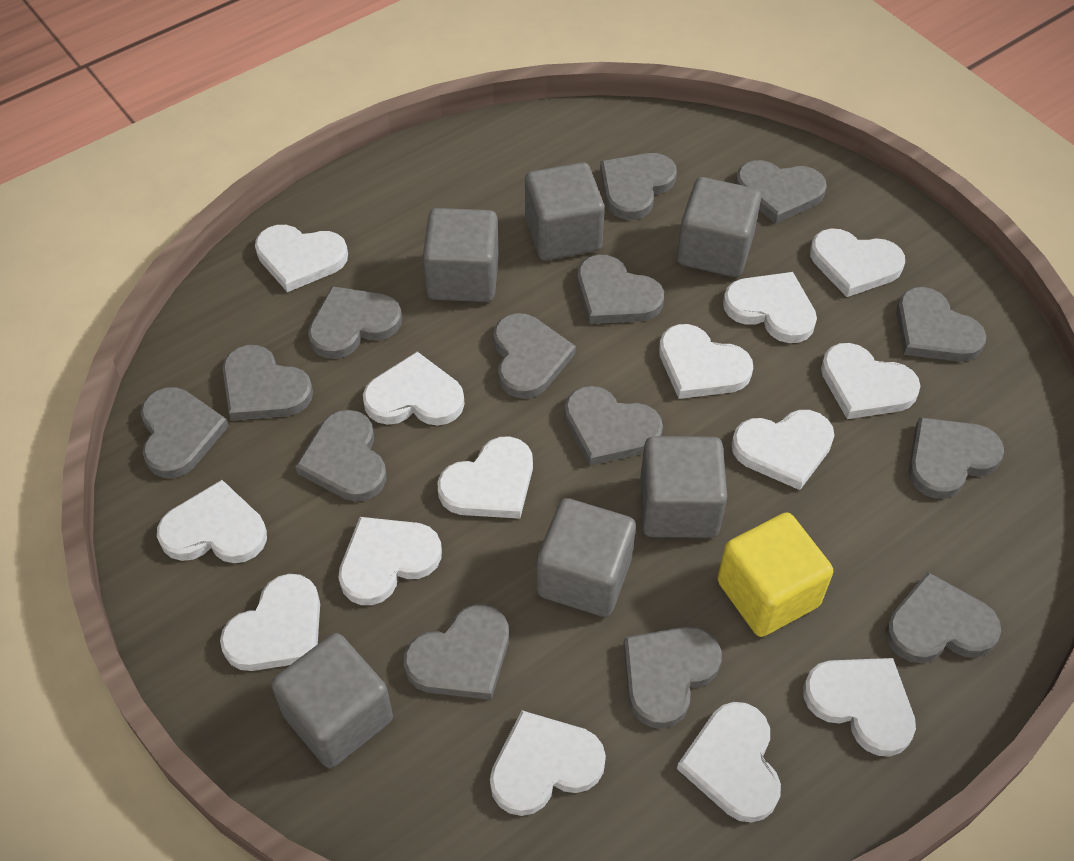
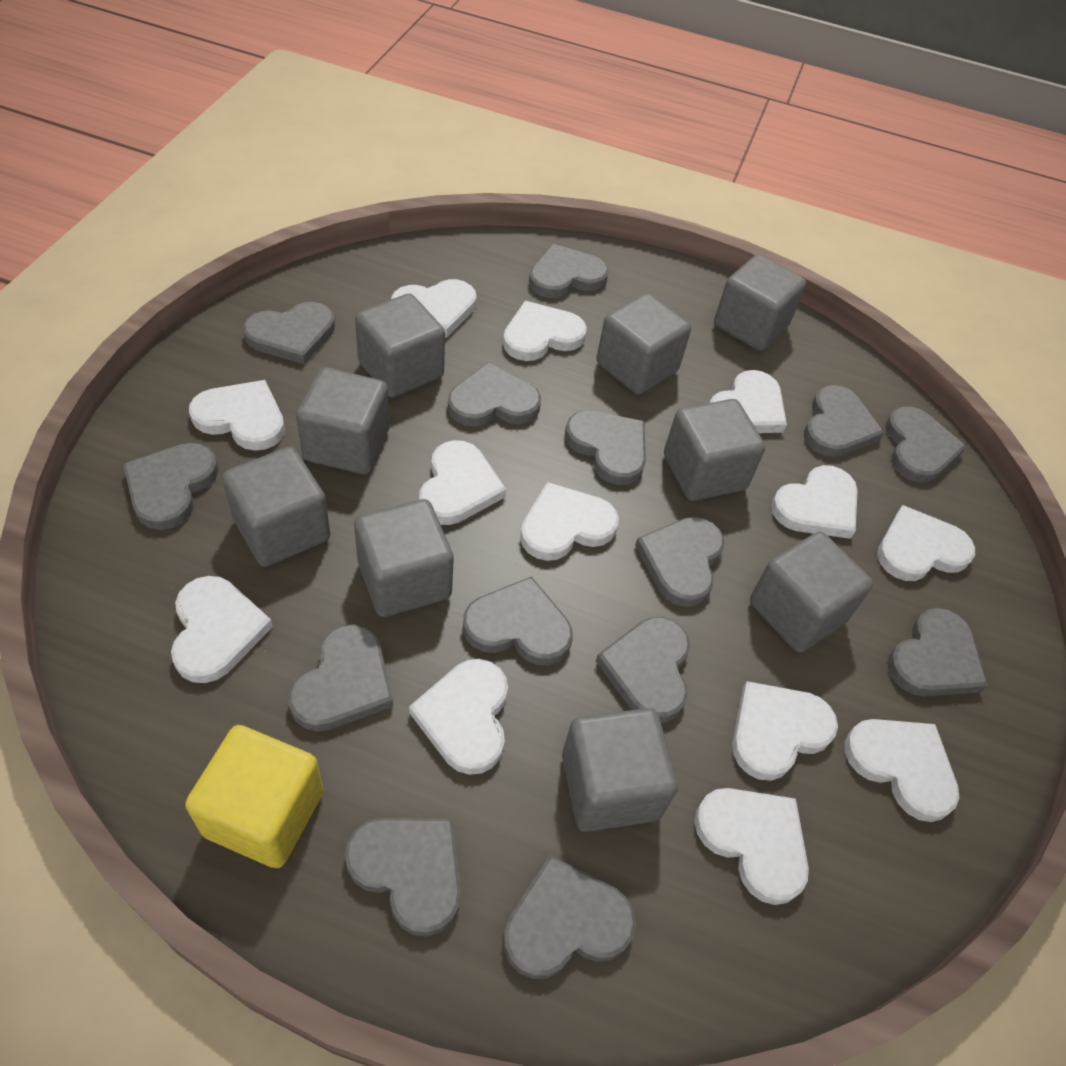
grey cube: 6 -> 9
white heart: 14 -> 13

